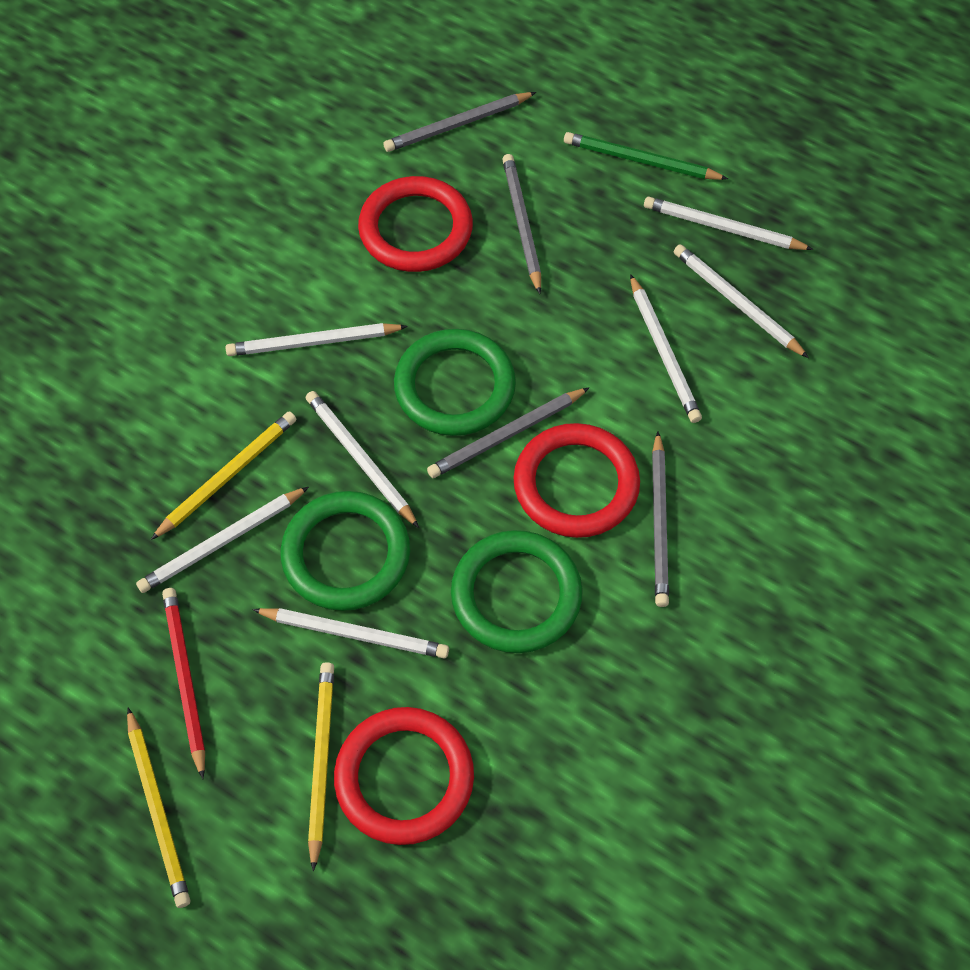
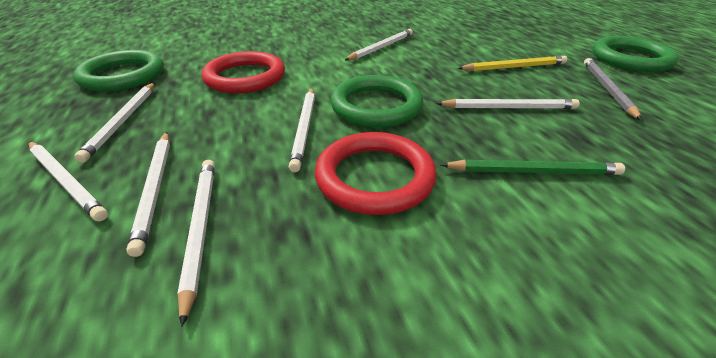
grey pencil: 4 -> 1
red pencil: 1 -> 0
red ring: 3 -> 2
yellow pencil: 3 -> 1

